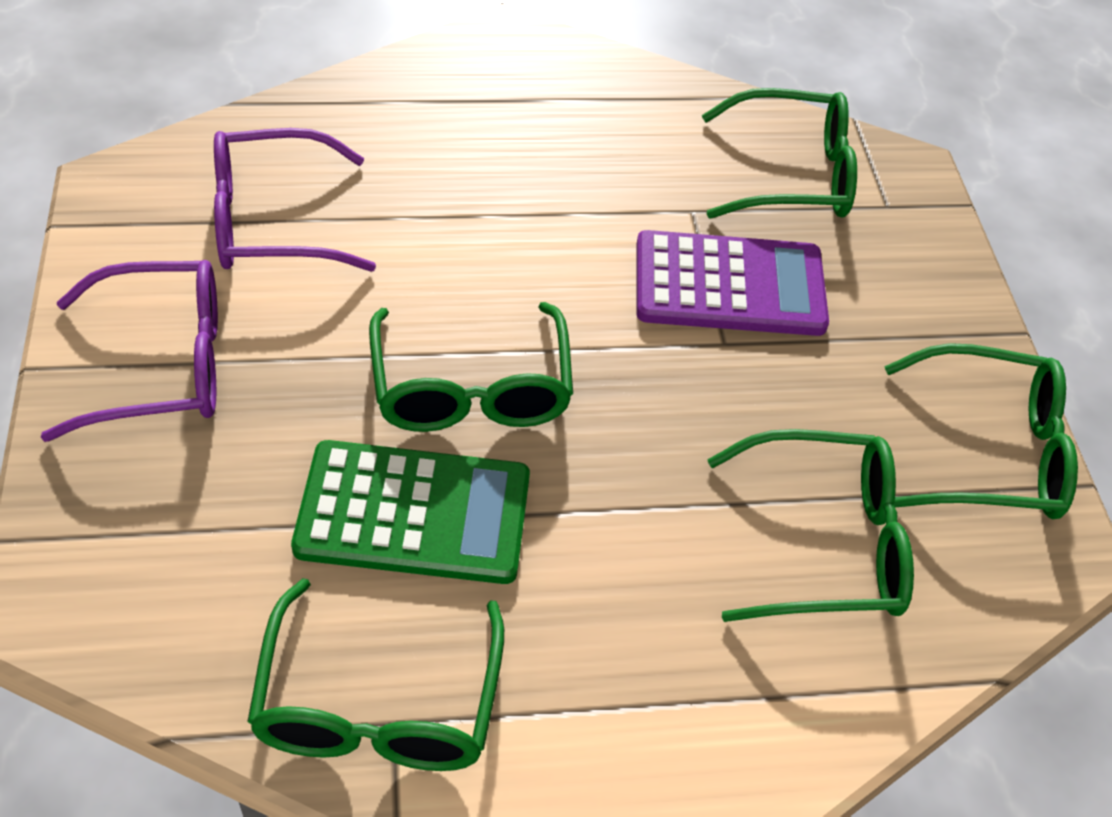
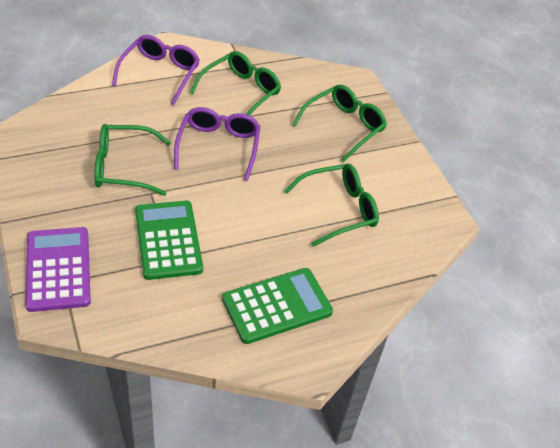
green calculator: 1 -> 2
green glasses: 5 -> 4

